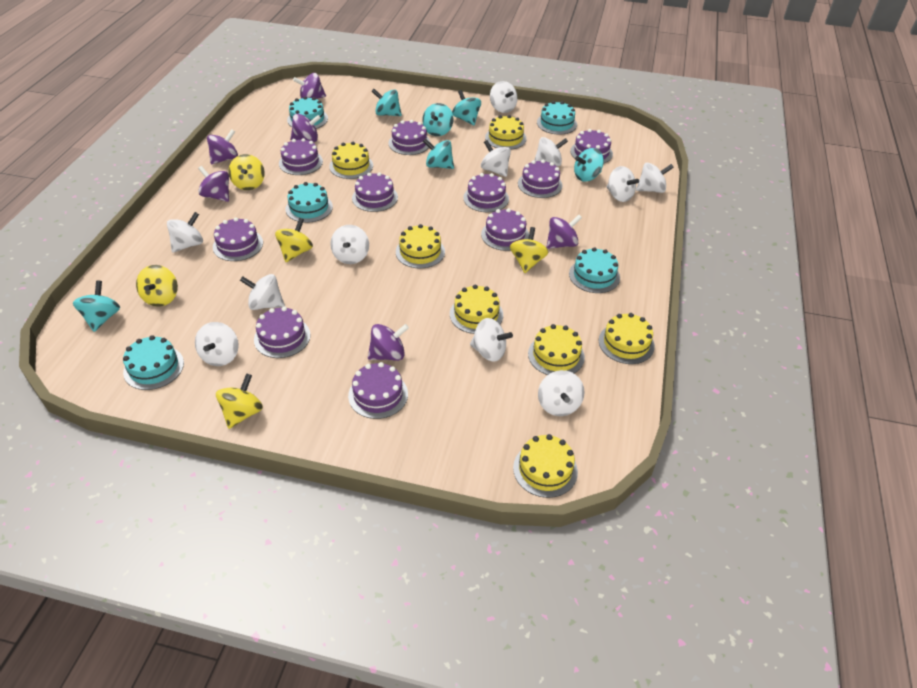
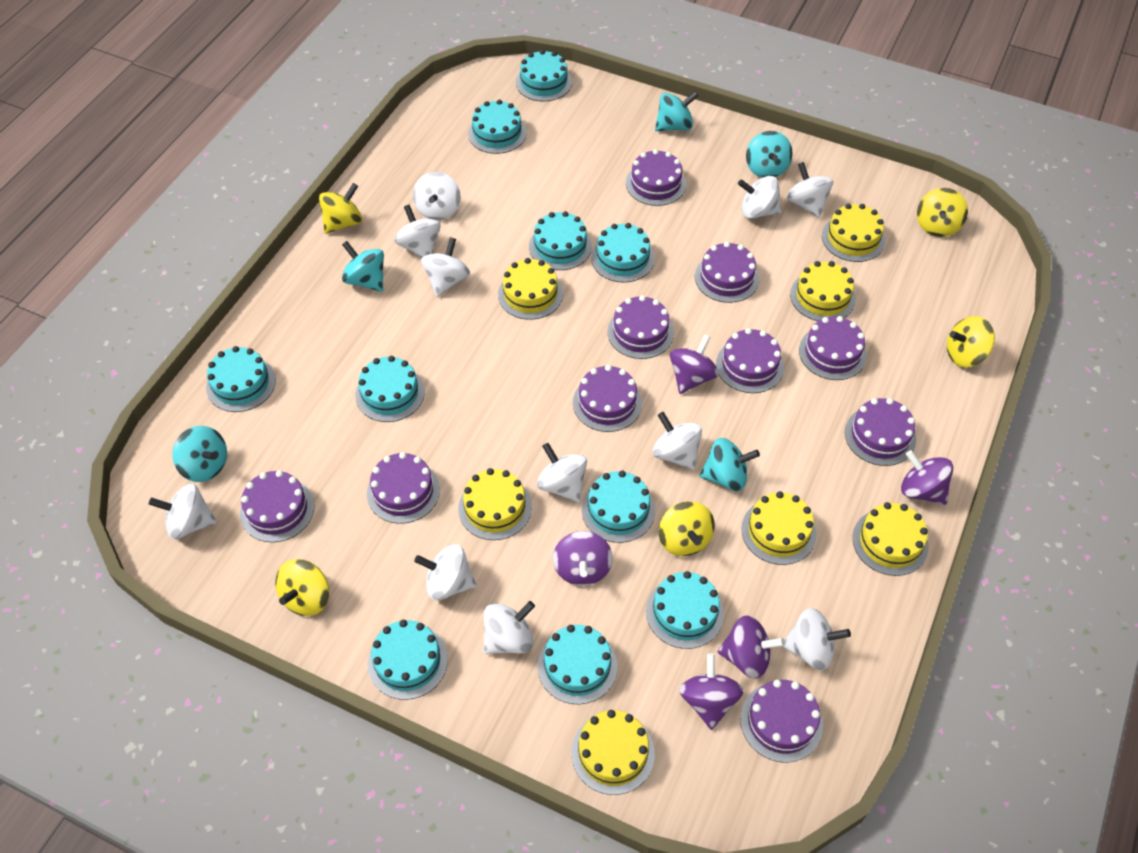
purple spinning top: 6 -> 5
turquoise cake: 5 -> 10
turquoise spinning top: 6 -> 5

